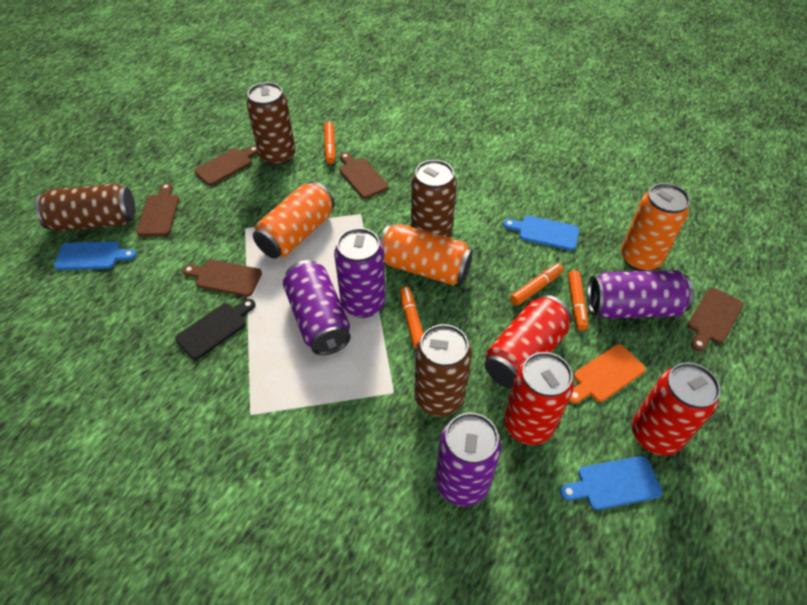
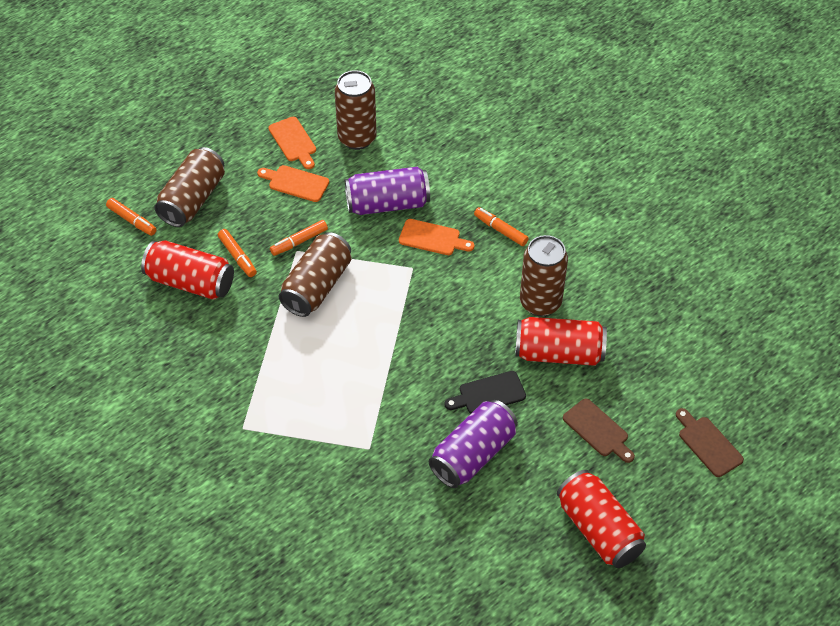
blue cutting board: 3 -> 0
brown cutting board: 5 -> 2
orange can: 3 -> 0
orange cutting board: 1 -> 3
purple can: 4 -> 2

